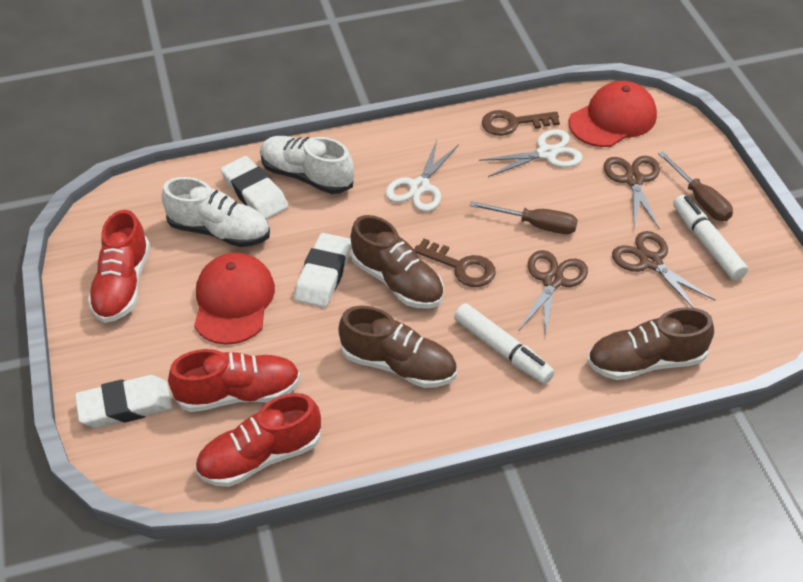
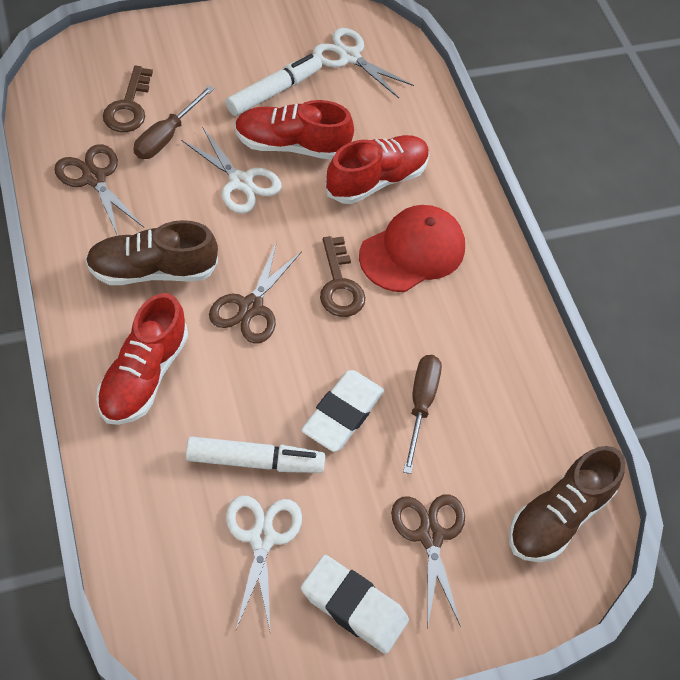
brown shoe: 3 -> 2
red cap: 2 -> 1
white eraser: 3 -> 2
white scissors: 2 -> 3
white shoe: 2 -> 0

